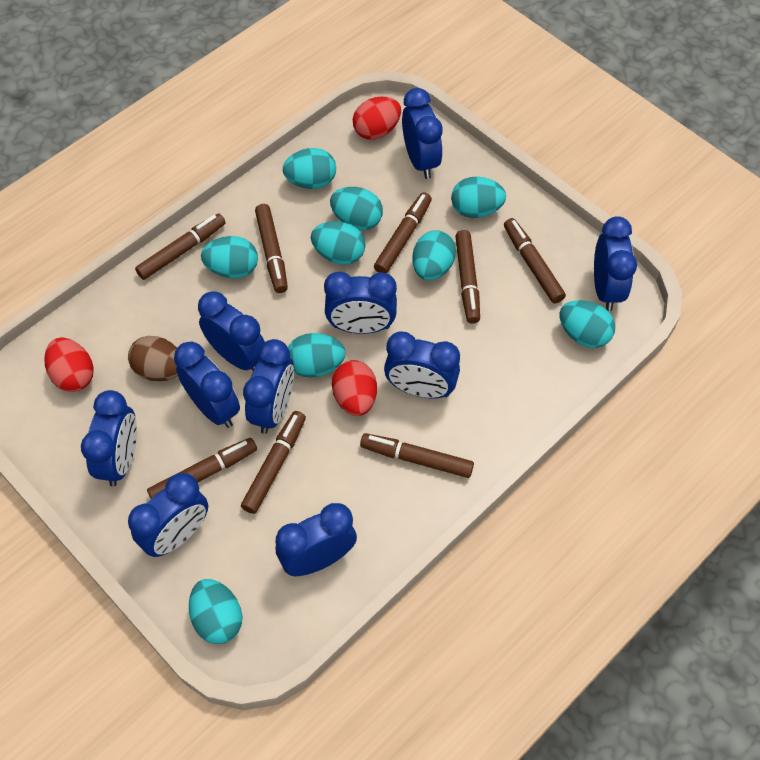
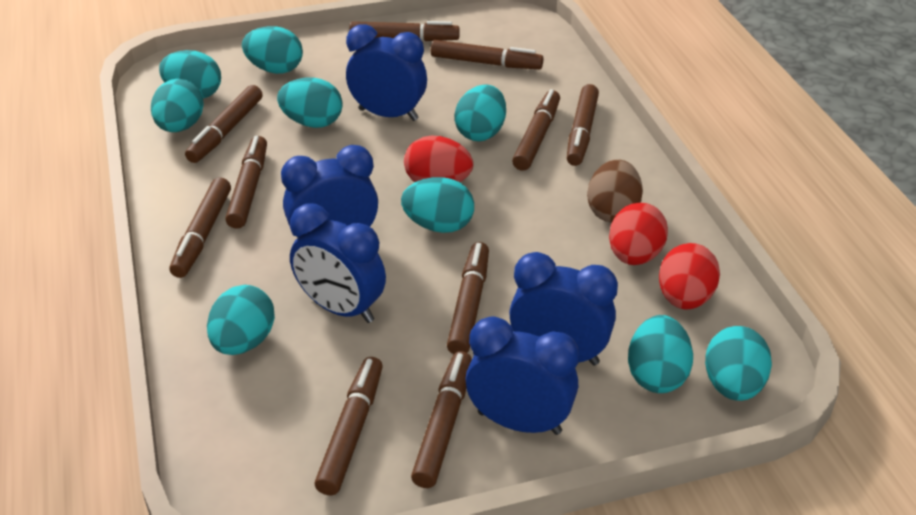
blue clock: 10 -> 5
brown marker: 8 -> 10

